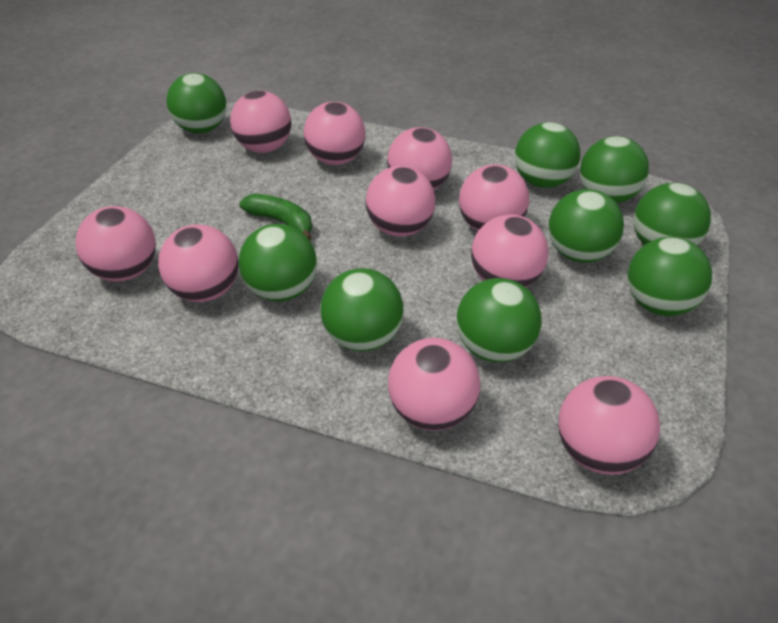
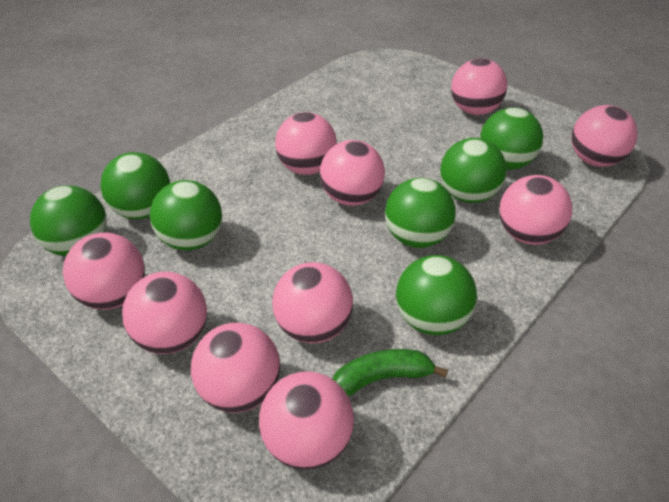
green ball: 9 -> 7

